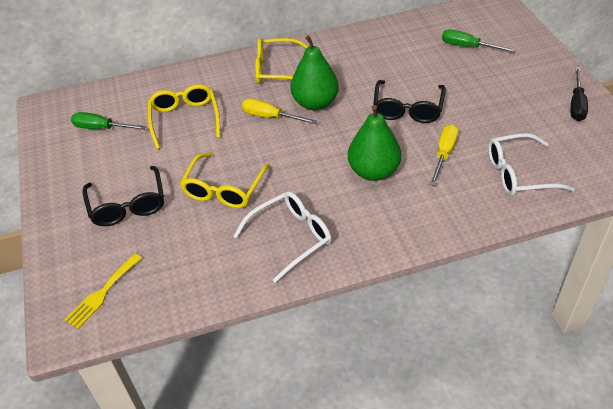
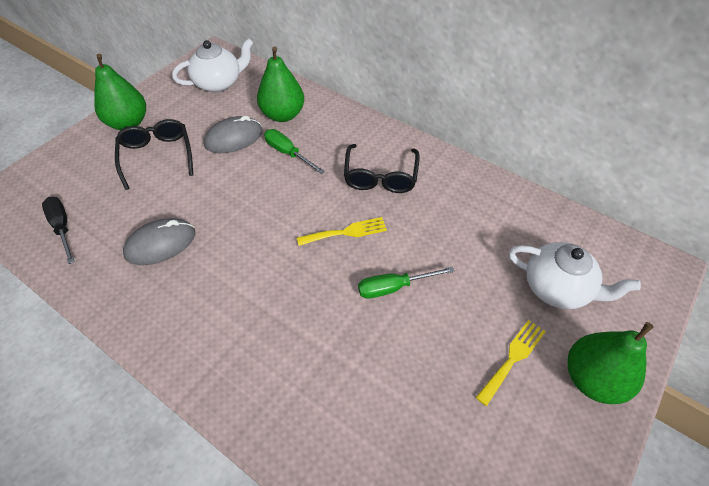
green pear: 2 -> 3
grey mouse: 0 -> 2
white glasses: 2 -> 0
white teapot: 0 -> 2
yellow fork: 1 -> 2
yellow glasses: 3 -> 0
yellow screwdriver: 2 -> 0

